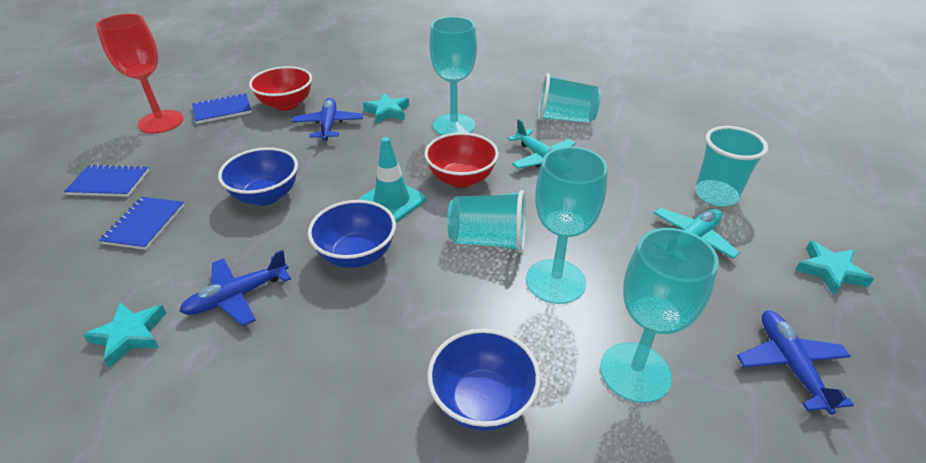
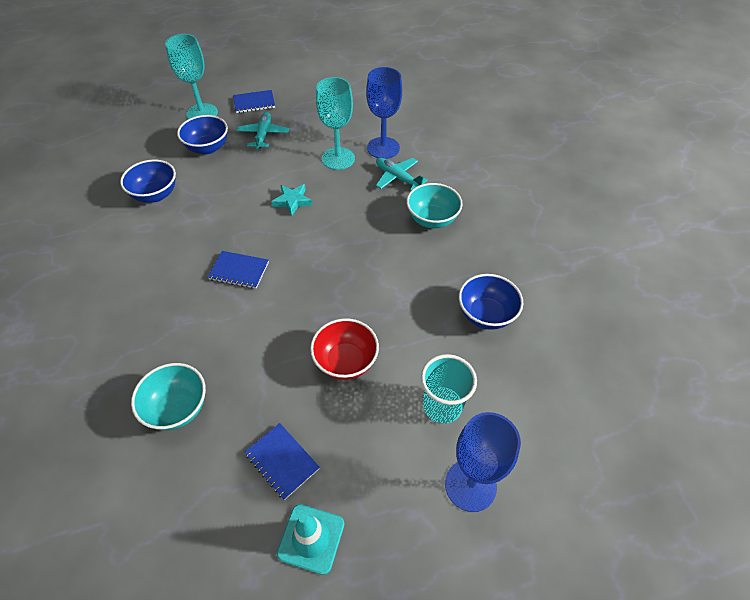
blue goblet: 0 -> 2
blue plane: 3 -> 0
red bowl: 2 -> 1
red goblet: 1 -> 0
turquoise bowl: 0 -> 2
turquoise cup: 3 -> 1
turquoise goblet: 3 -> 2
turquoise star: 3 -> 1

